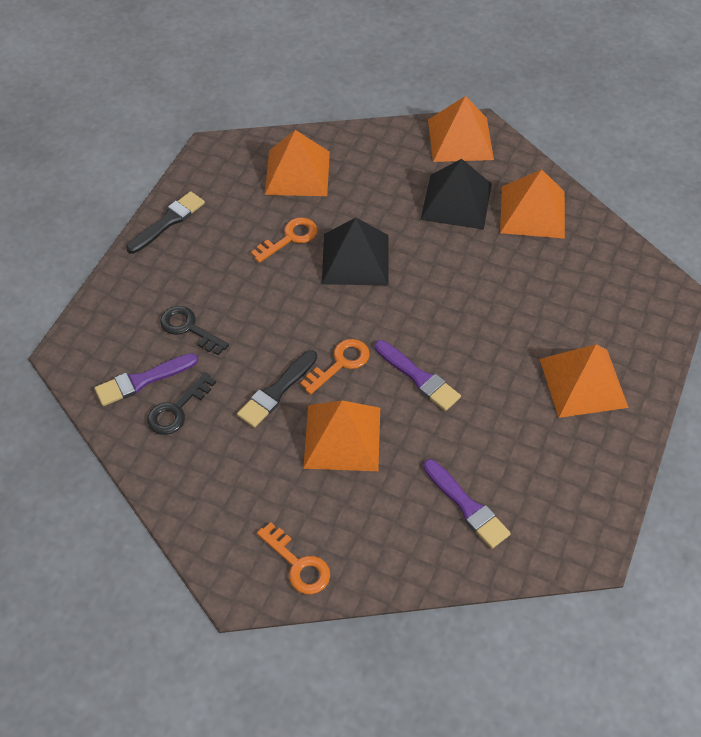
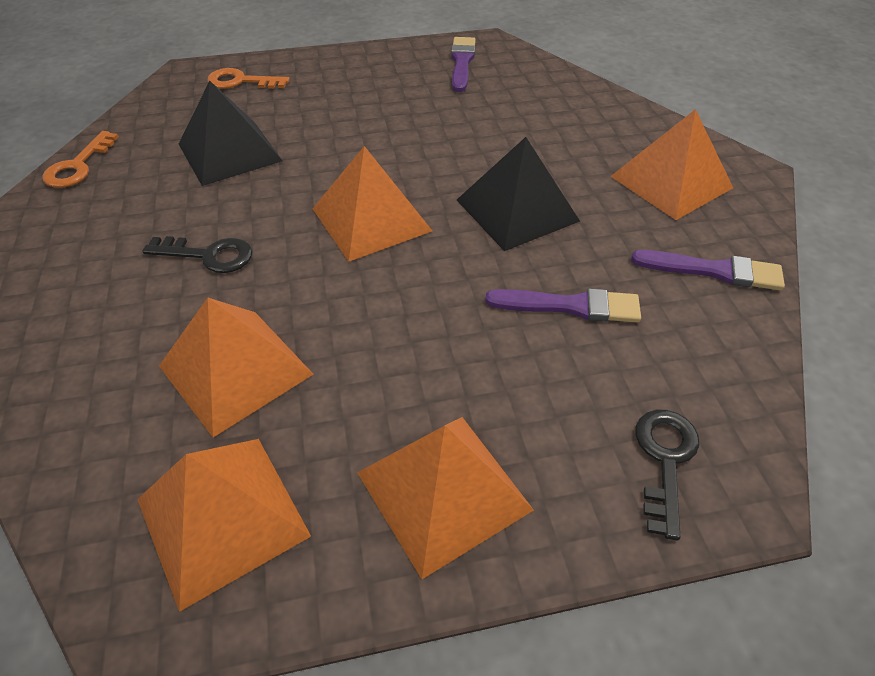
black brush: 2 -> 0
orange key: 3 -> 2

